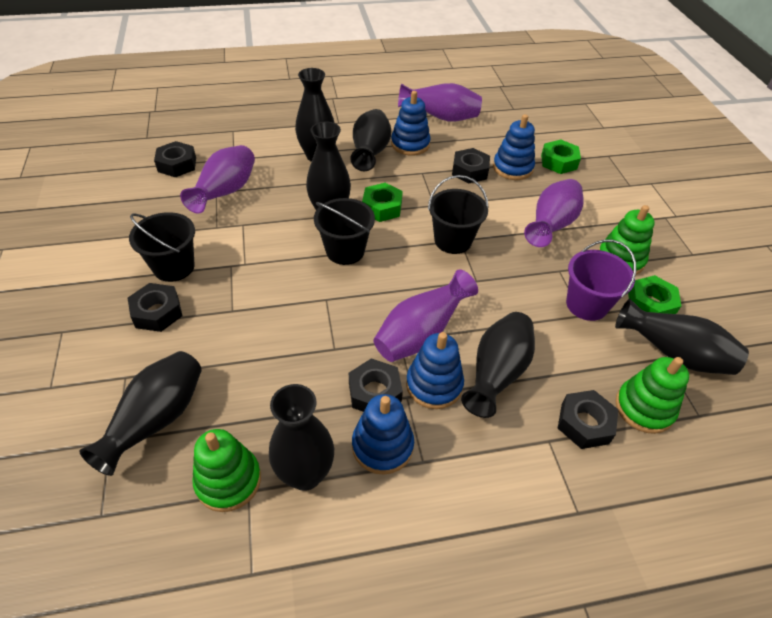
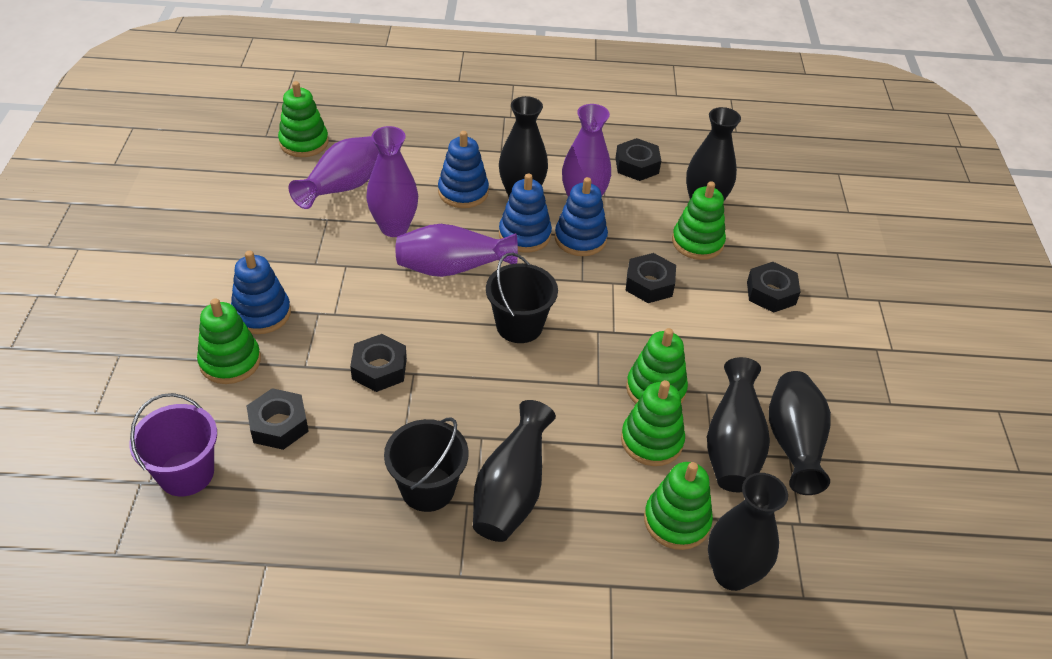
black bucket: 3 -> 2
black vase: 7 -> 6
green nut: 3 -> 0
green stacking toy: 3 -> 6

